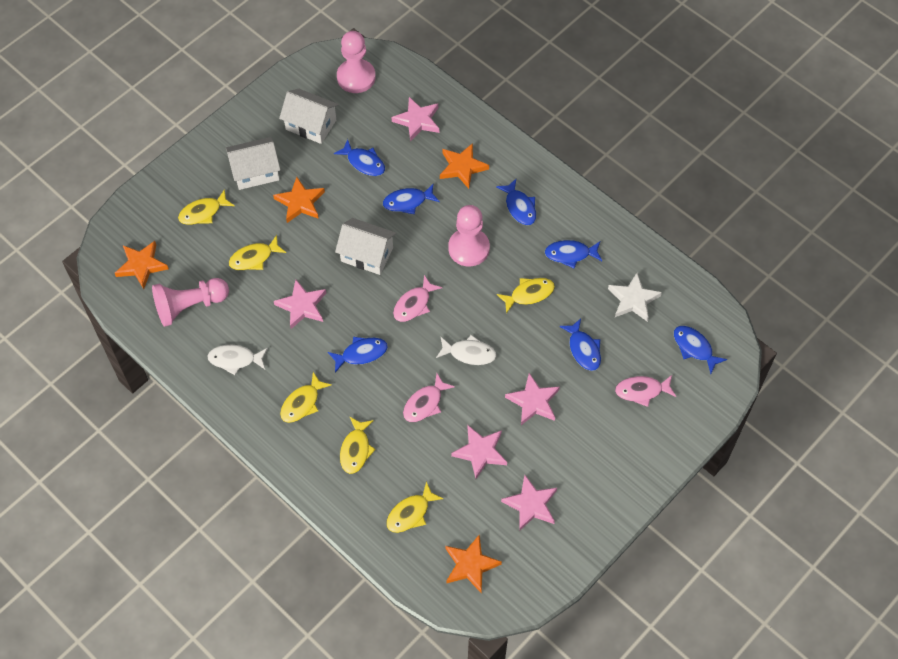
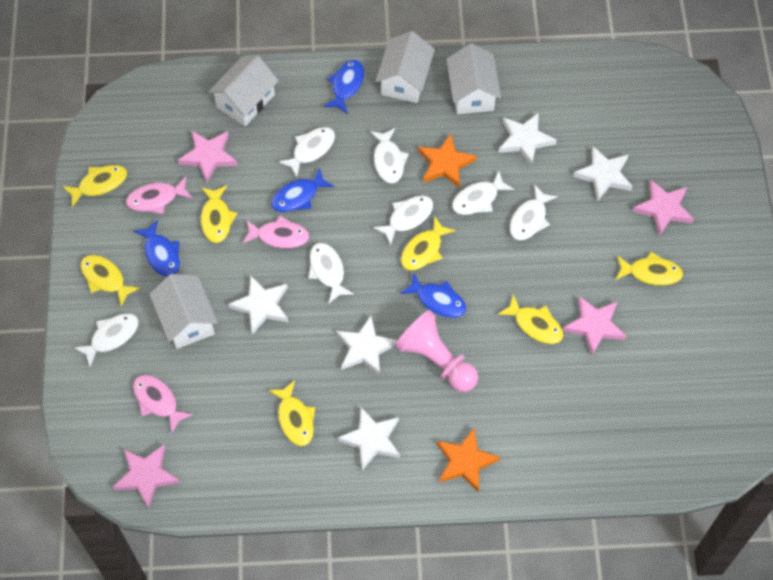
blue fish: 7 -> 4
orange star: 4 -> 2
pink pawn: 3 -> 1
pink star: 5 -> 4
white fish: 2 -> 7
white house: 3 -> 4
white star: 1 -> 5
yellow fish: 6 -> 7

